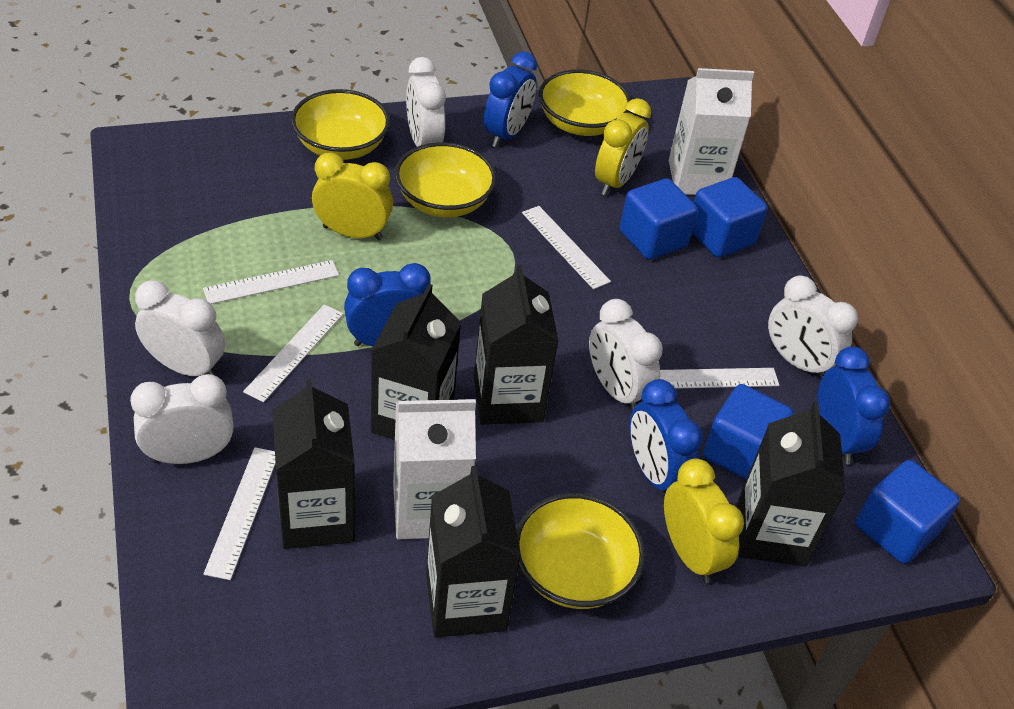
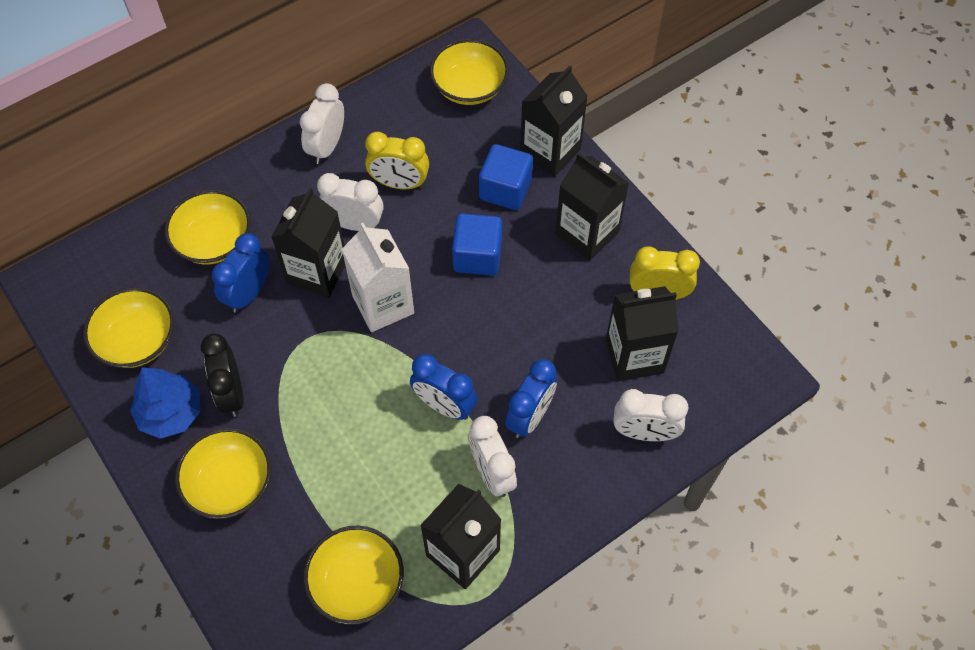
black clock: 0 -> 1
blue clock: 4 -> 3
blue cube: 4 -> 2
blue tree: 0 -> 1
white carton: 2 -> 1
white clock: 5 -> 4
white ruler: 5 -> 0
yellow bowl: 4 -> 5
yellow clock: 3 -> 2

